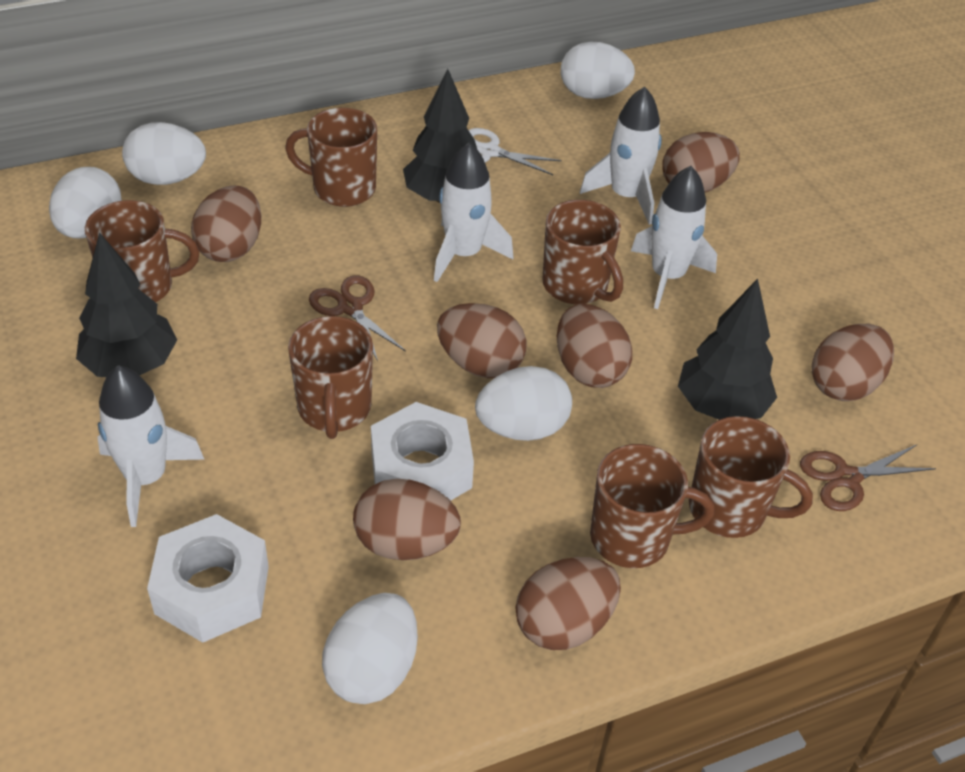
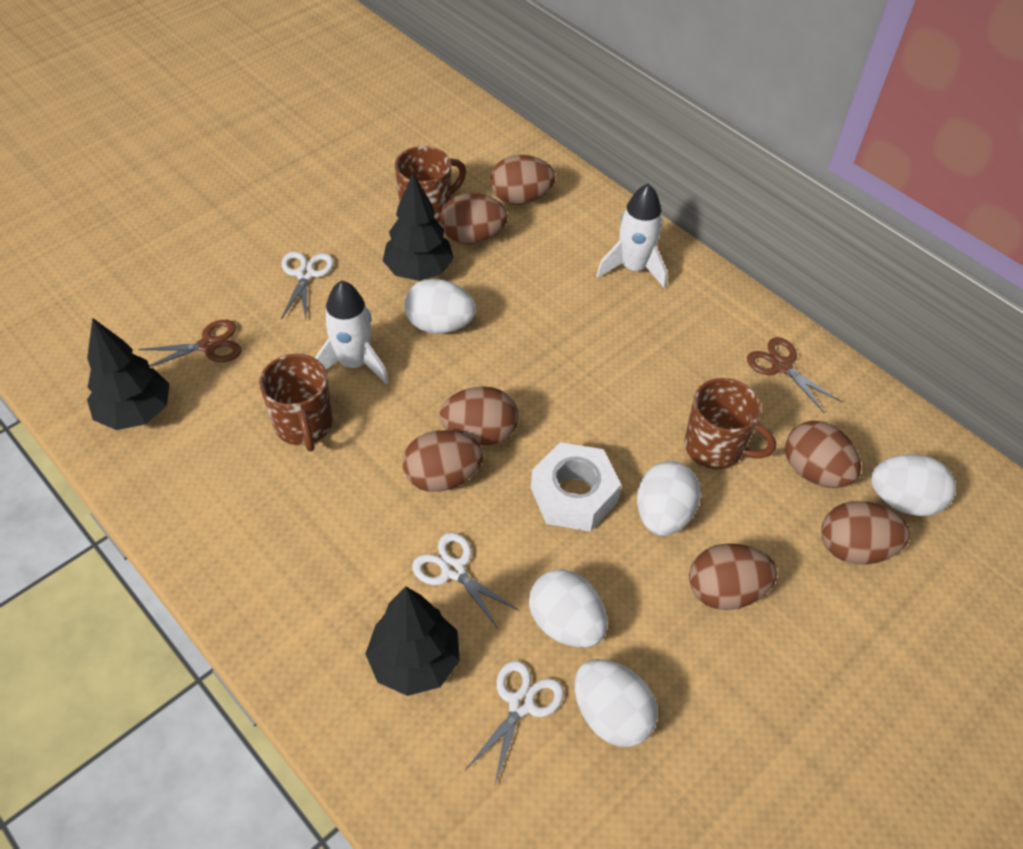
brown mug: 6 -> 3
white nut: 2 -> 1
white rocket: 4 -> 2
white scissors: 1 -> 3

